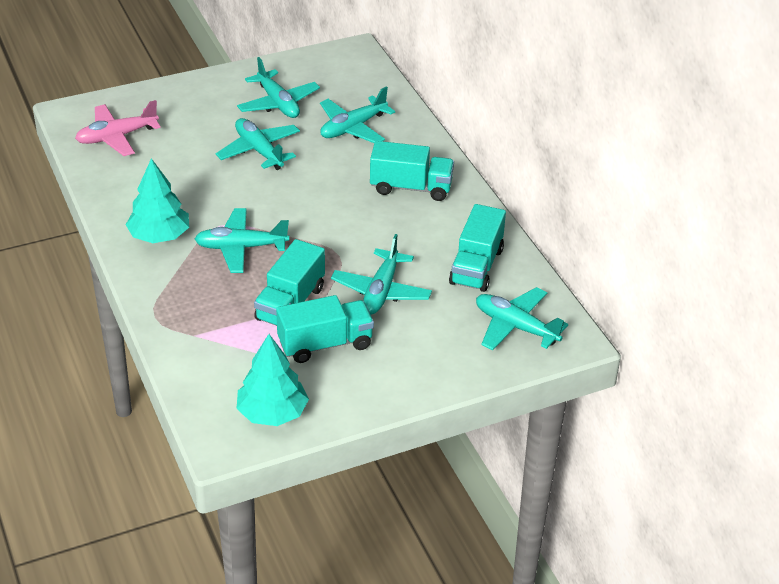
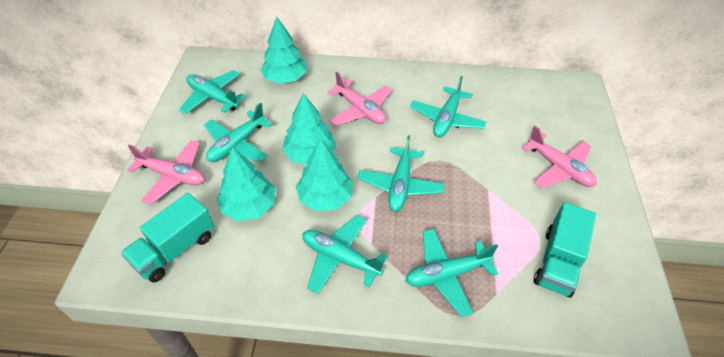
pink plane: 1 -> 3
turquoise tree: 2 -> 4
turquoise truck: 4 -> 2

